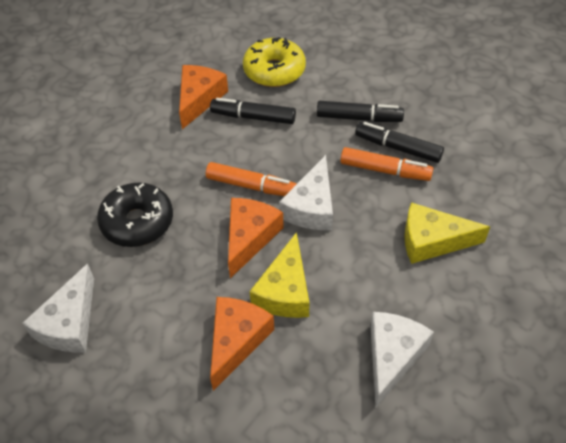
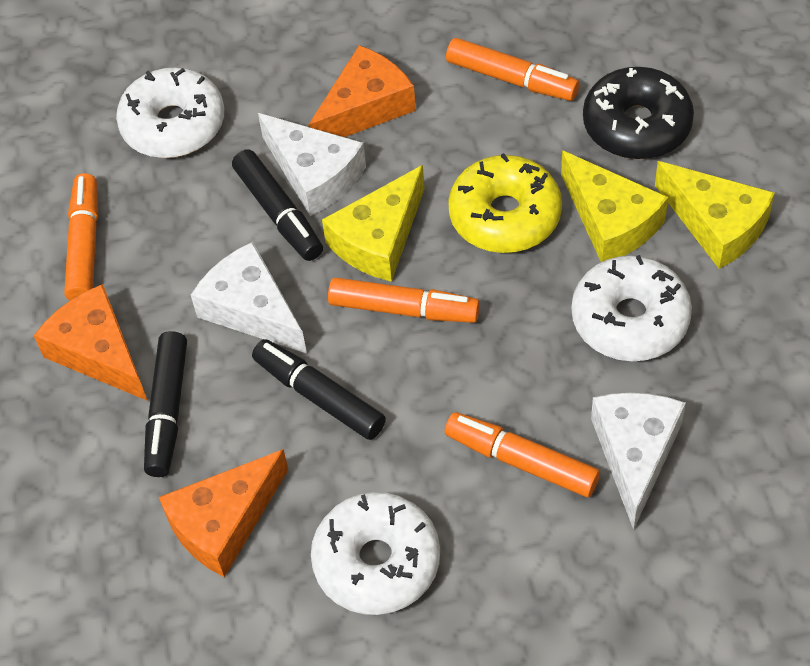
orange marker: 2 -> 4
white donut: 0 -> 3
yellow cheese: 2 -> 3

